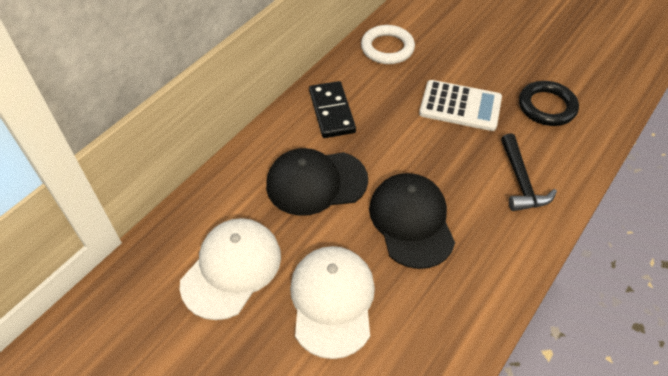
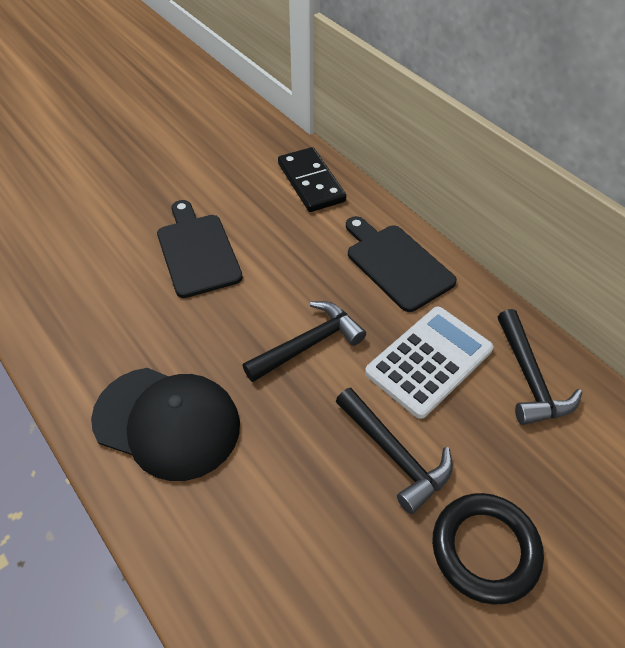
black cap: 2 -> 1
black cutting board: 0 -> 2
black hammer: 1 -> 3
white cap: 2 -> 0
white ring: 1 -> 0

